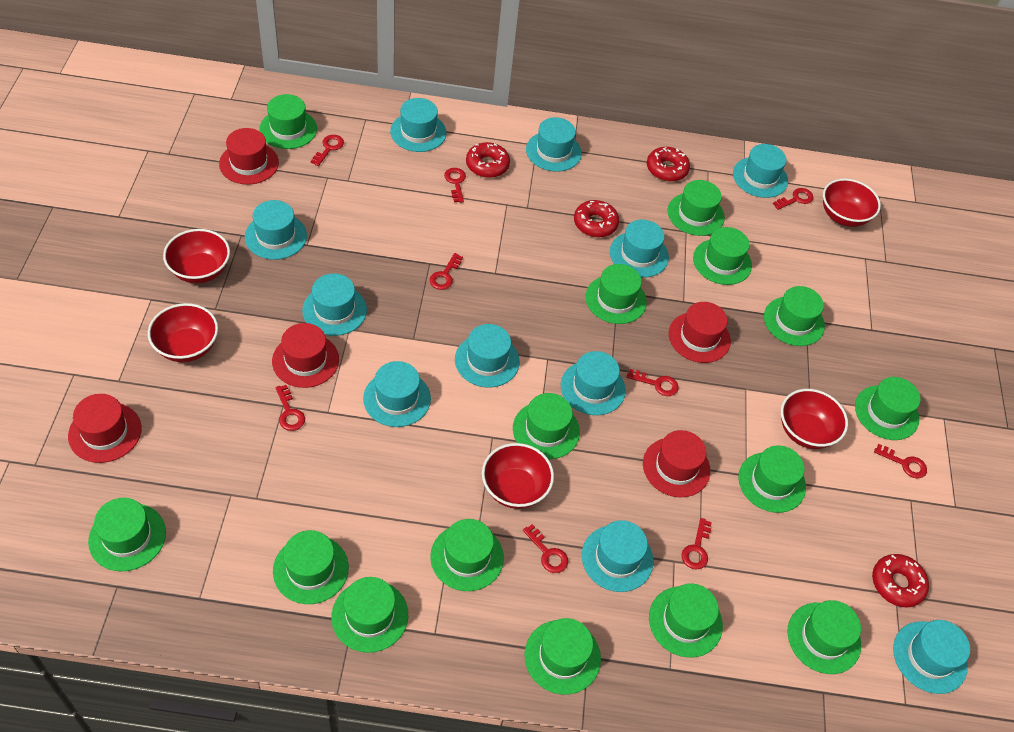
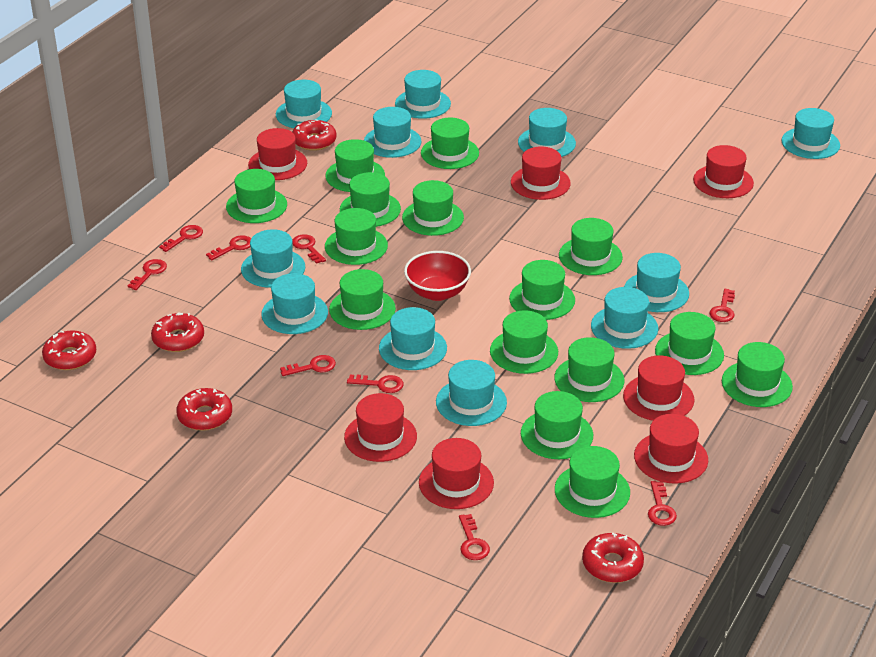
red bowl: 5 -> 1
red donut: 4 -> 5
red hat: 5 -> 7

